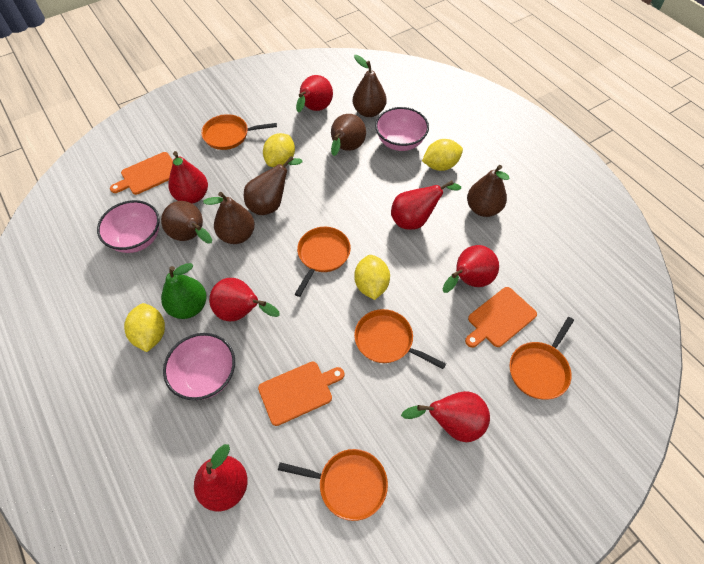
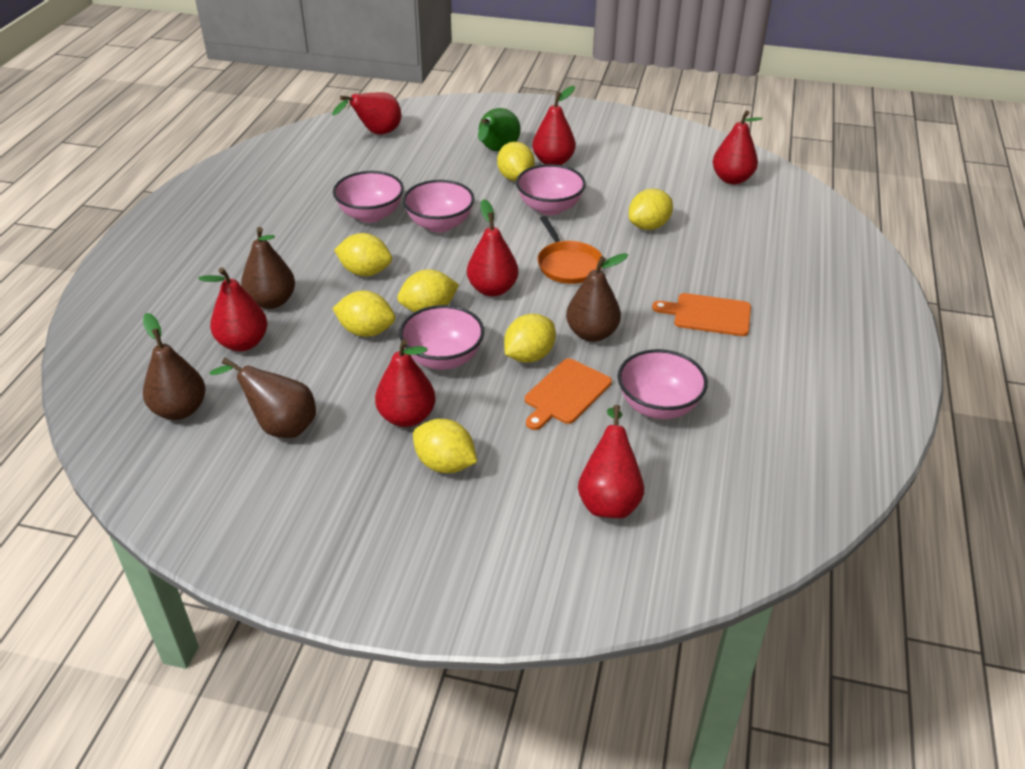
brown pear: 6 -> 4
orange cutting board: 3 -> 2
orange pan: 5 -> 1
pink bowl: 3 -> 5
yellow lemon: 4 -> 7

